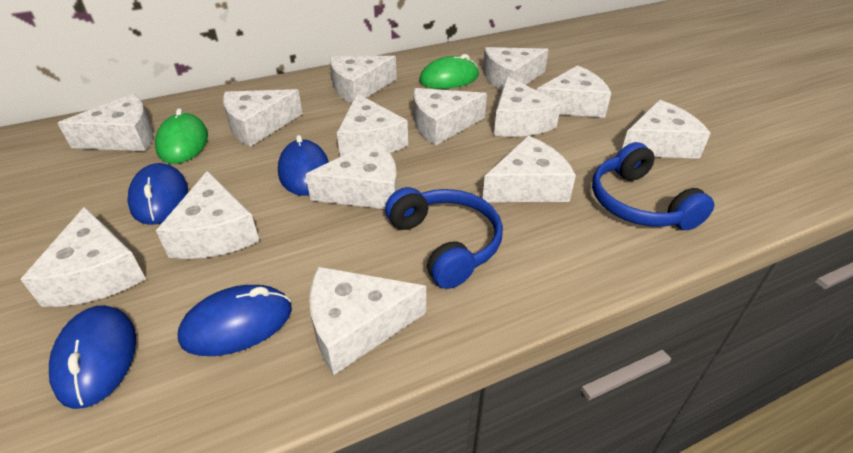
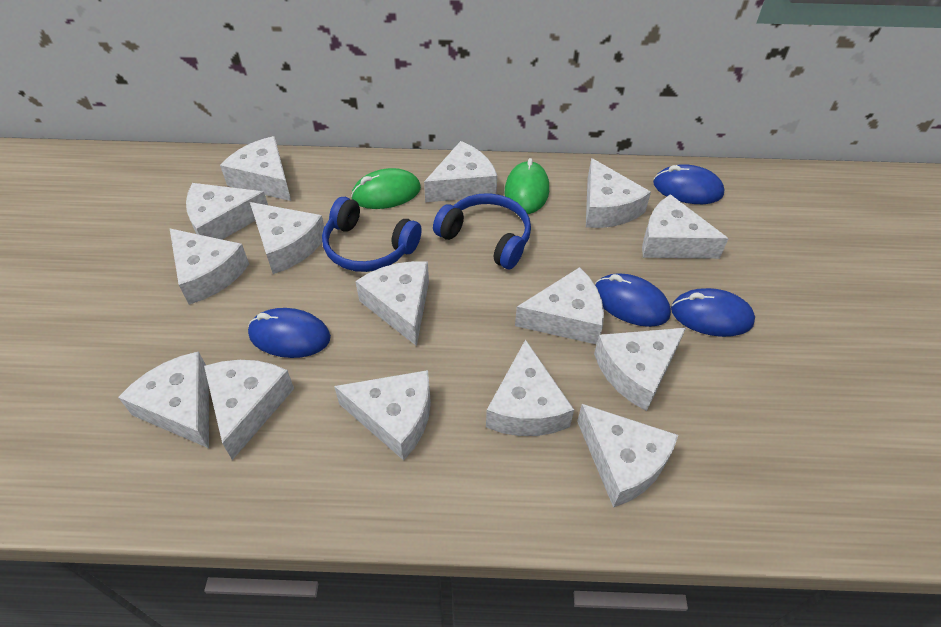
white cheese: 14 -> 15

